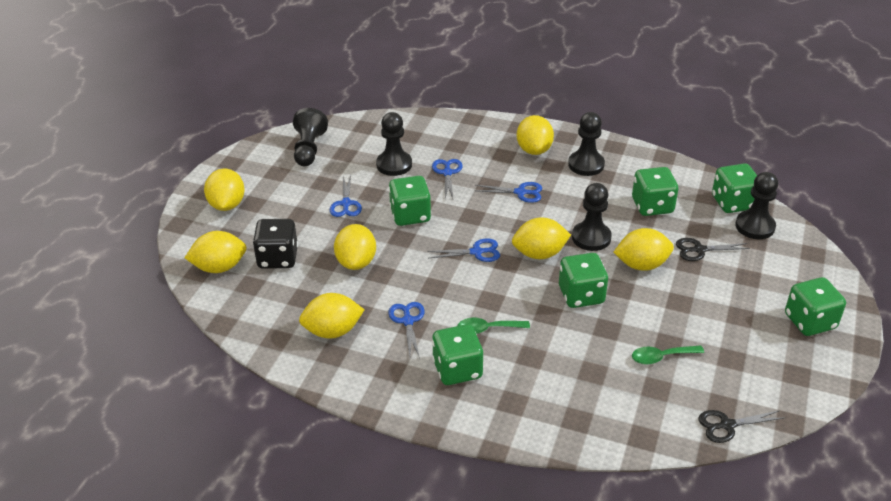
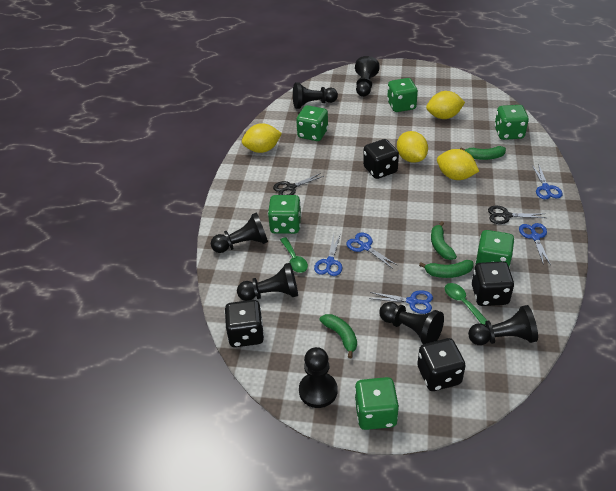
black dice: 1 -> 4
black pawn: 5 -> 7
green banana: 0 -> 4
yellow lemon: 7 -> 4

